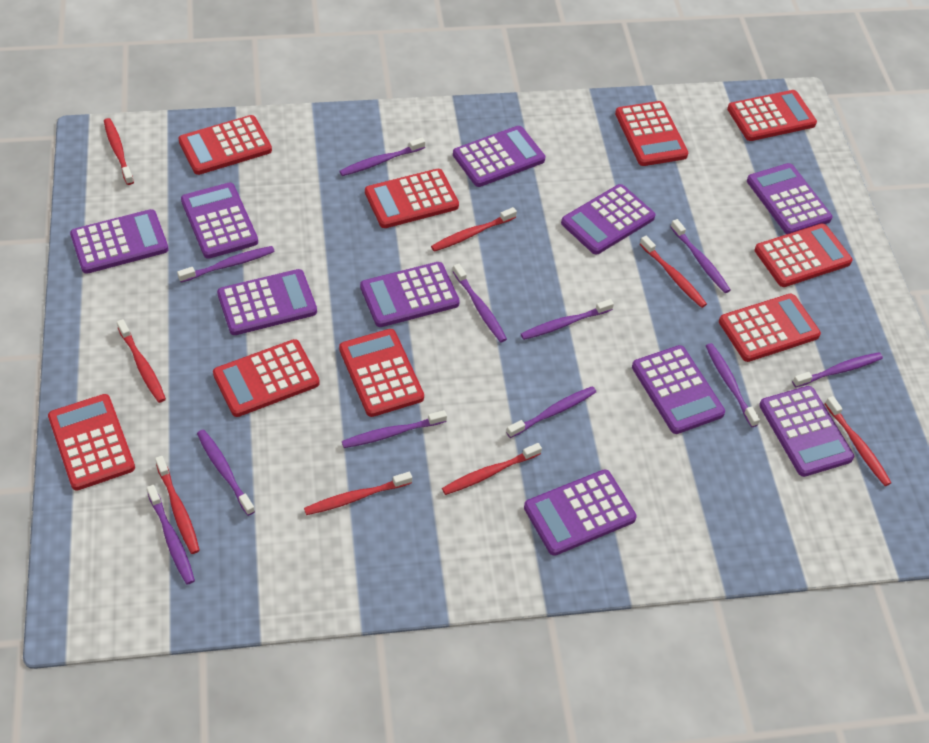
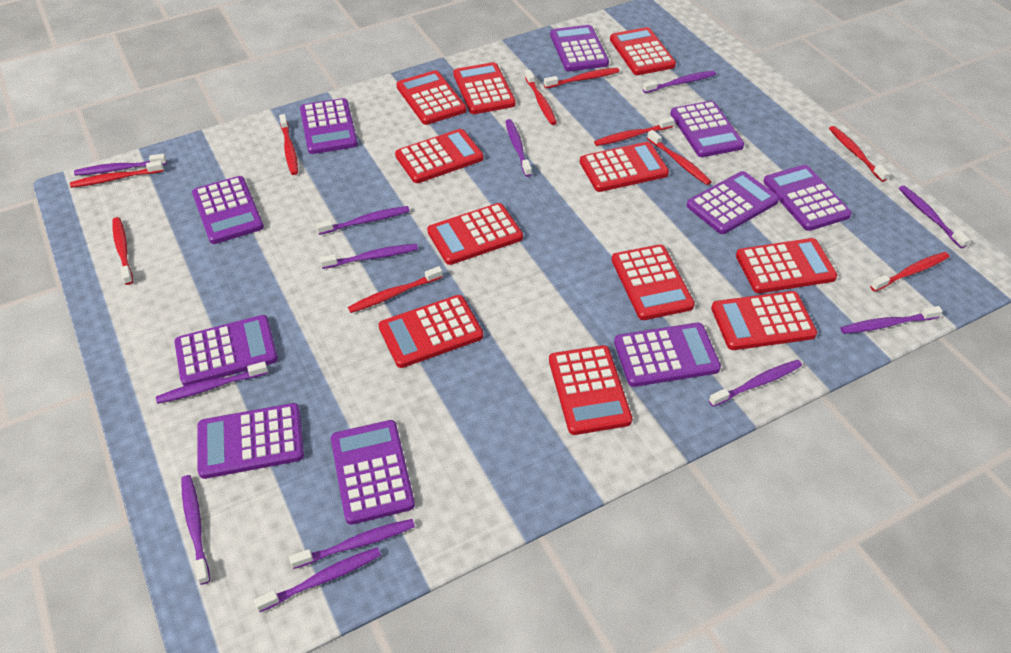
purple toothbrush: 11 -> 12
red calculator: 9 -> 11
red toothbrush: 8 -> 10

